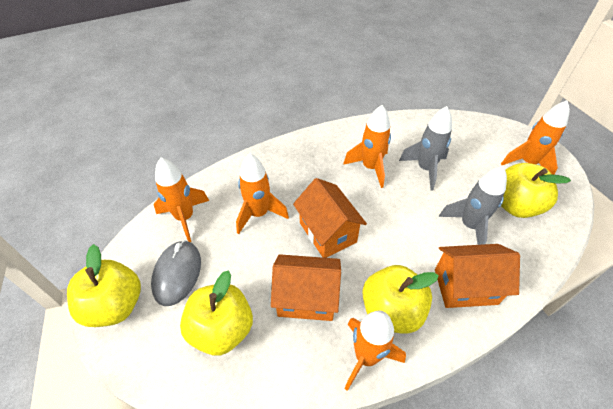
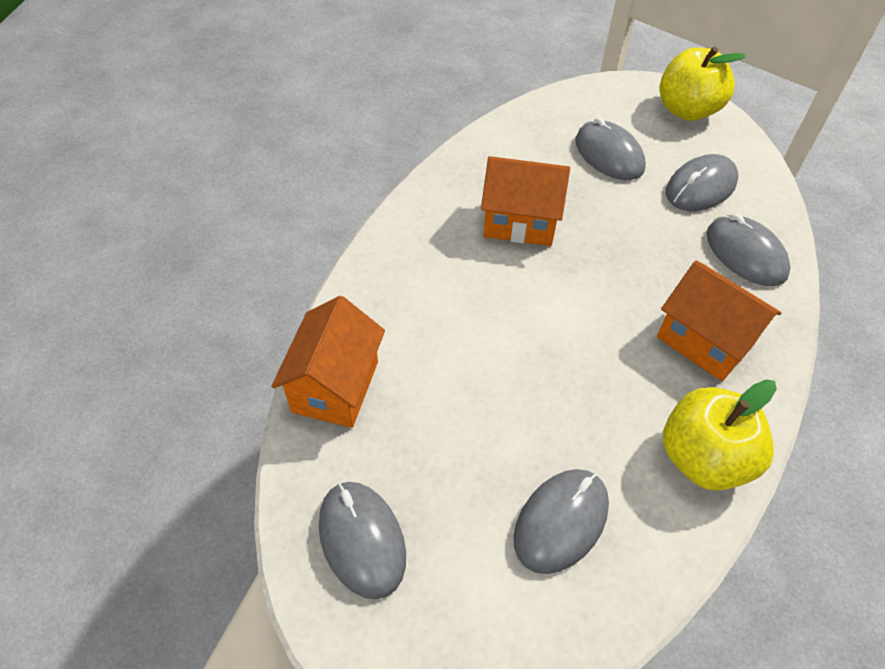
grey mouse: 1 -> 5
grey rocket: 2 -> 0
orange rocket: 5 -> 0
yellow apple: 4 -> 2

